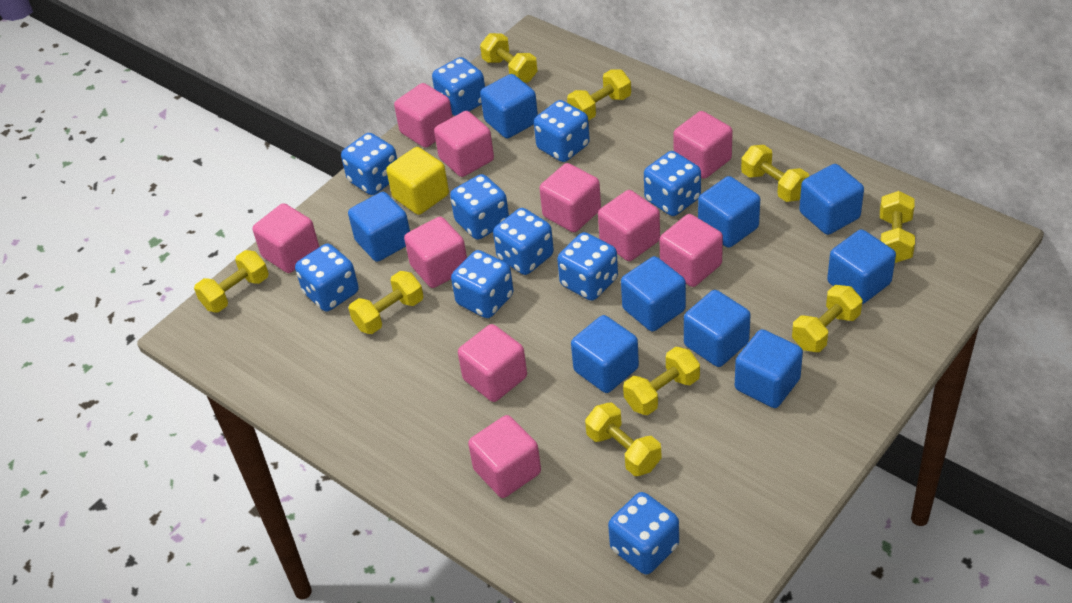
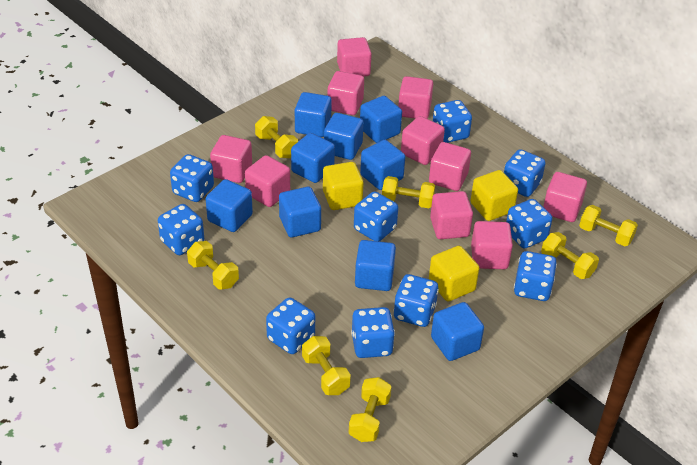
yellow cube: 1 -> 3
yellow dumbbell: 9 -> 7

